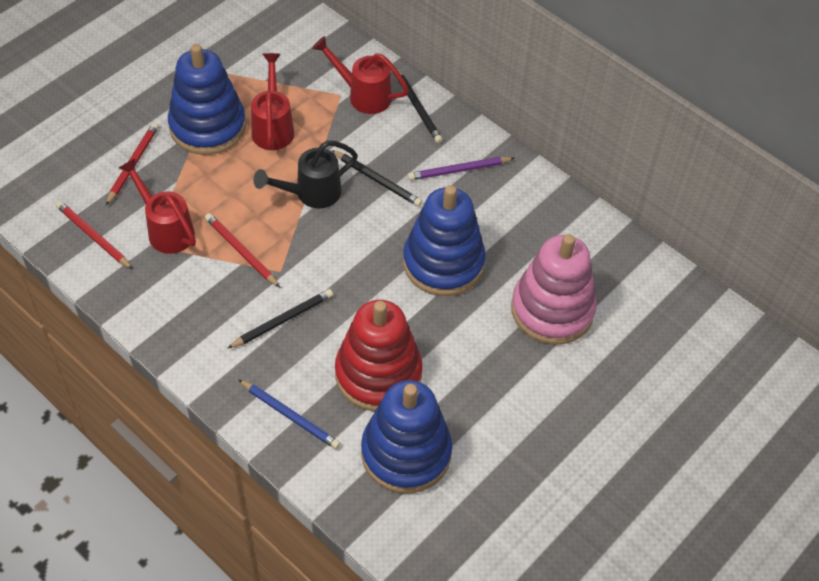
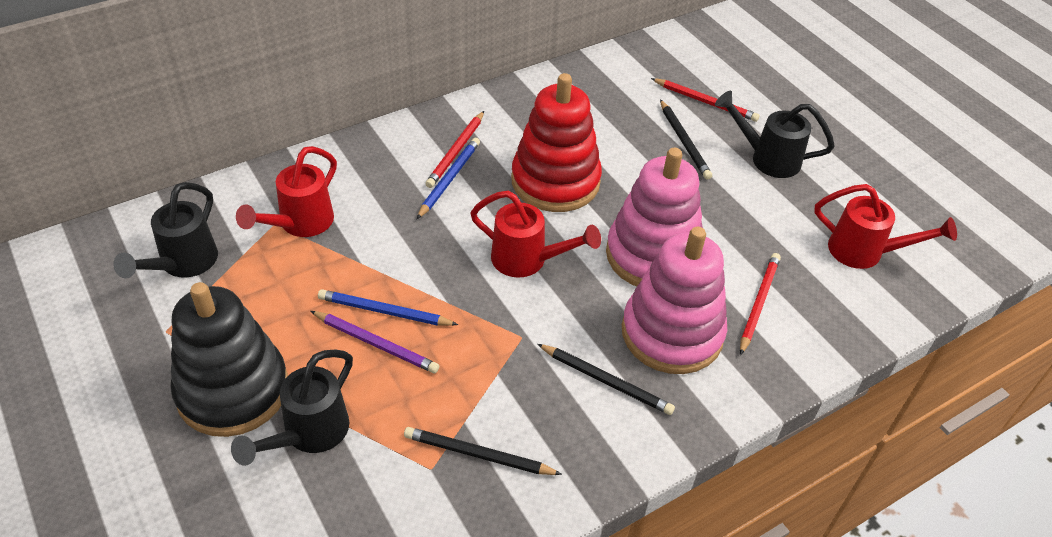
black stacking toy: 0 -> 1
black watering can: 1 -> 3
blue pencil: 1 -> 2
blue stacking toy: 3 -> 0
pink stacking toy: 1 -> 2

